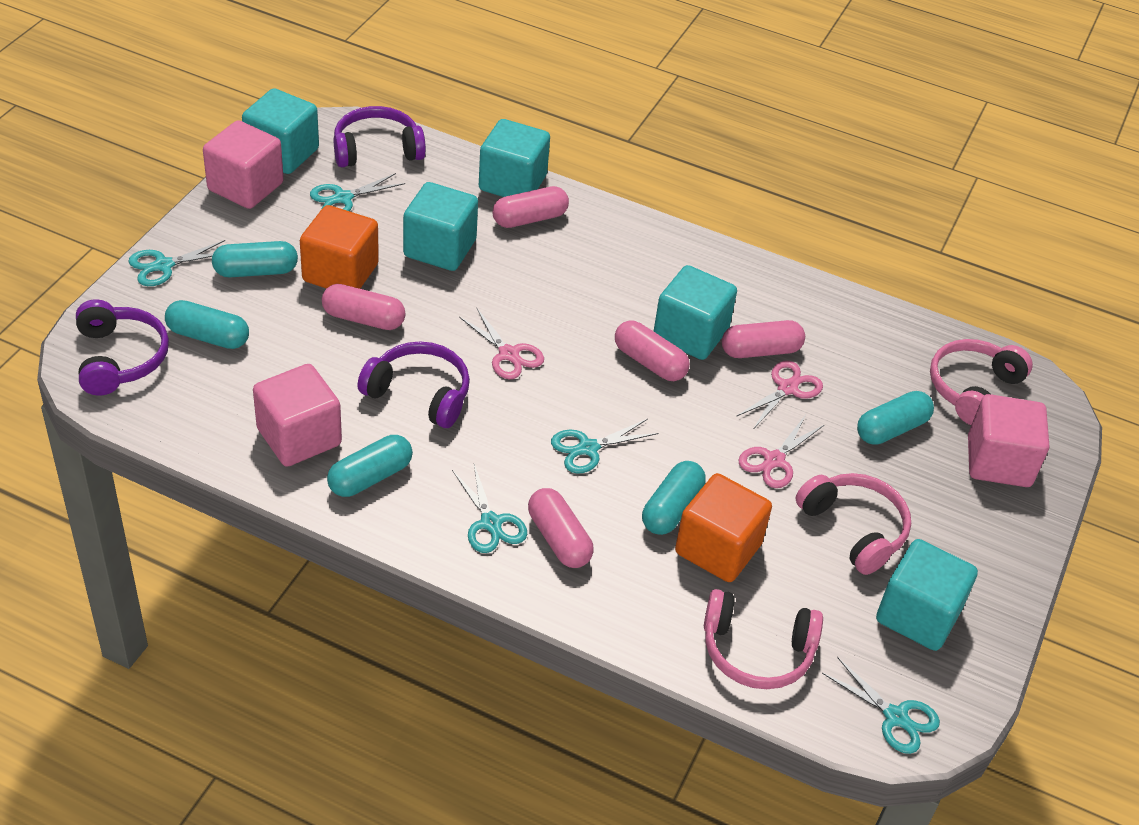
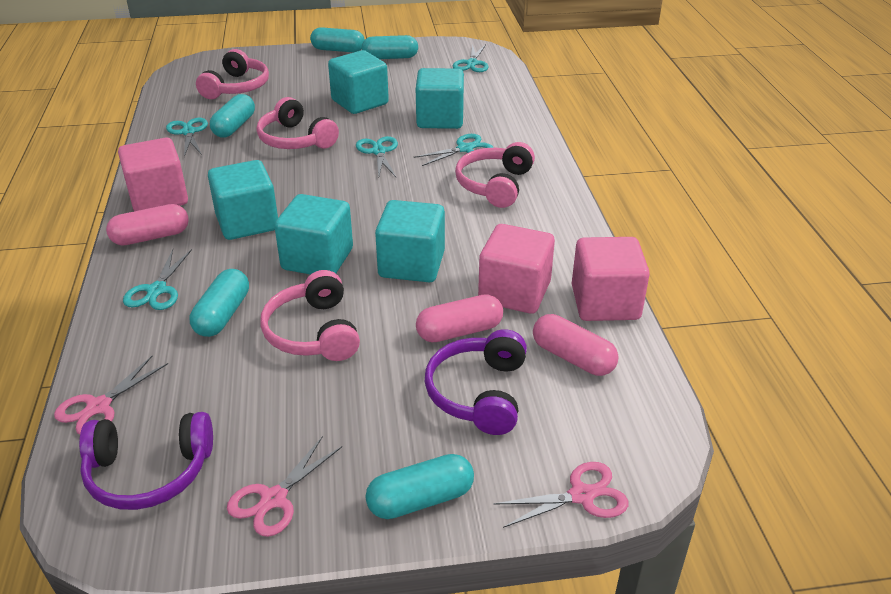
orange cube: 2 -> 0
pink capsule: 5 -> 3
pink headphones: 3 -> 4
purple headphones: 3 -> 2

